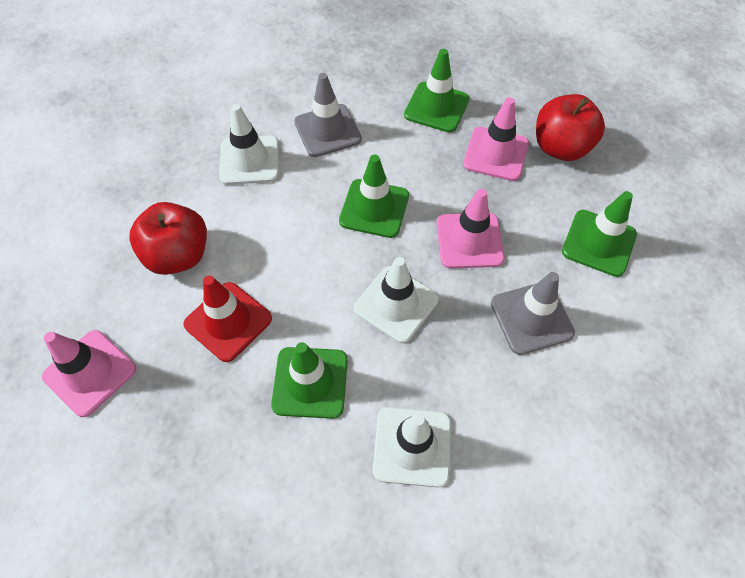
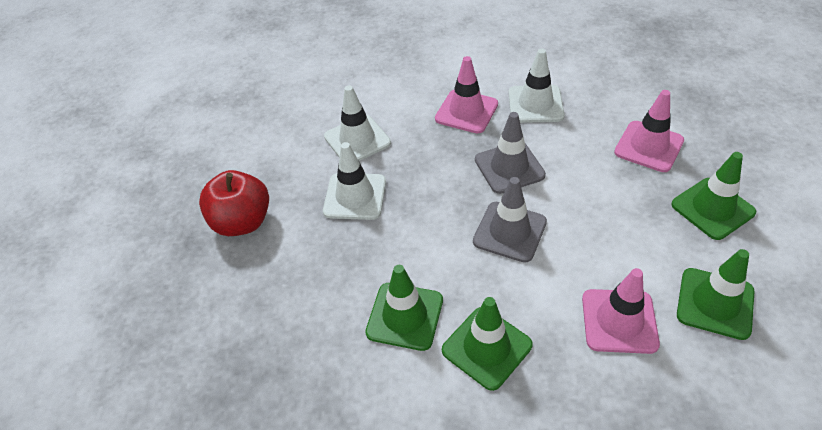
red apple: 2 -> 1
red traffic cone: 1 -> 0

